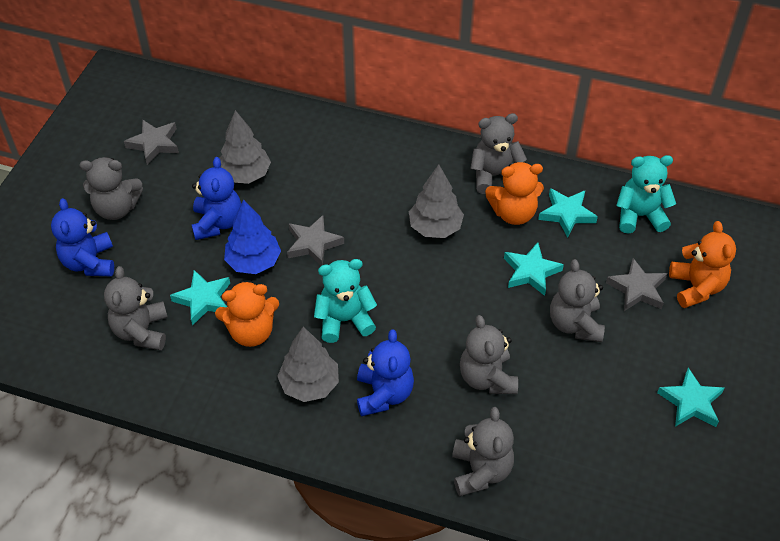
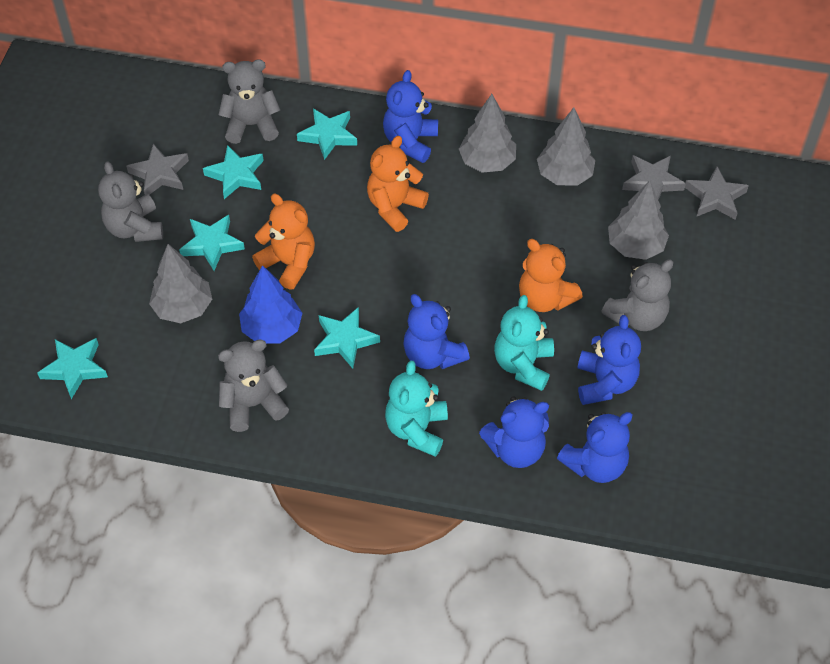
blue teddy bear: 3 -> 5
grey teddy bear: 6 -> 4
grey tree: 3 -> 4
turquoise star: 4 -> 5

